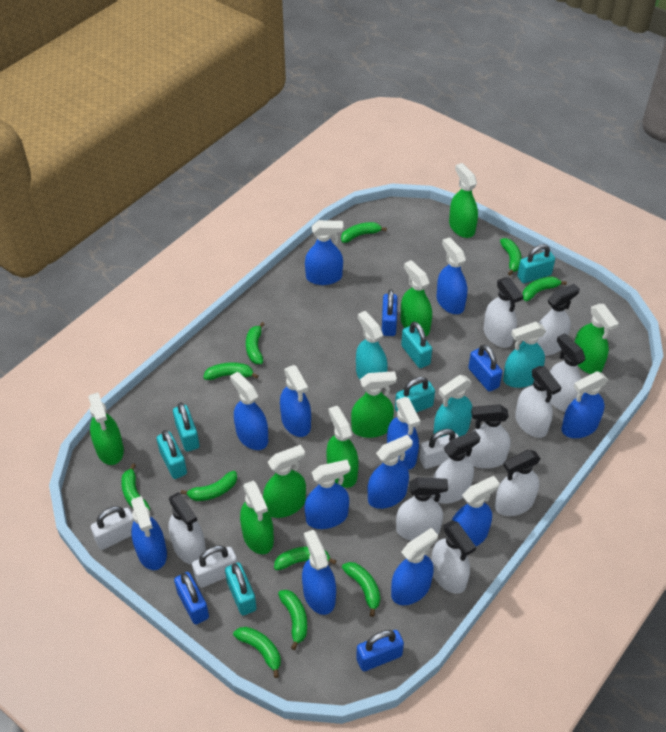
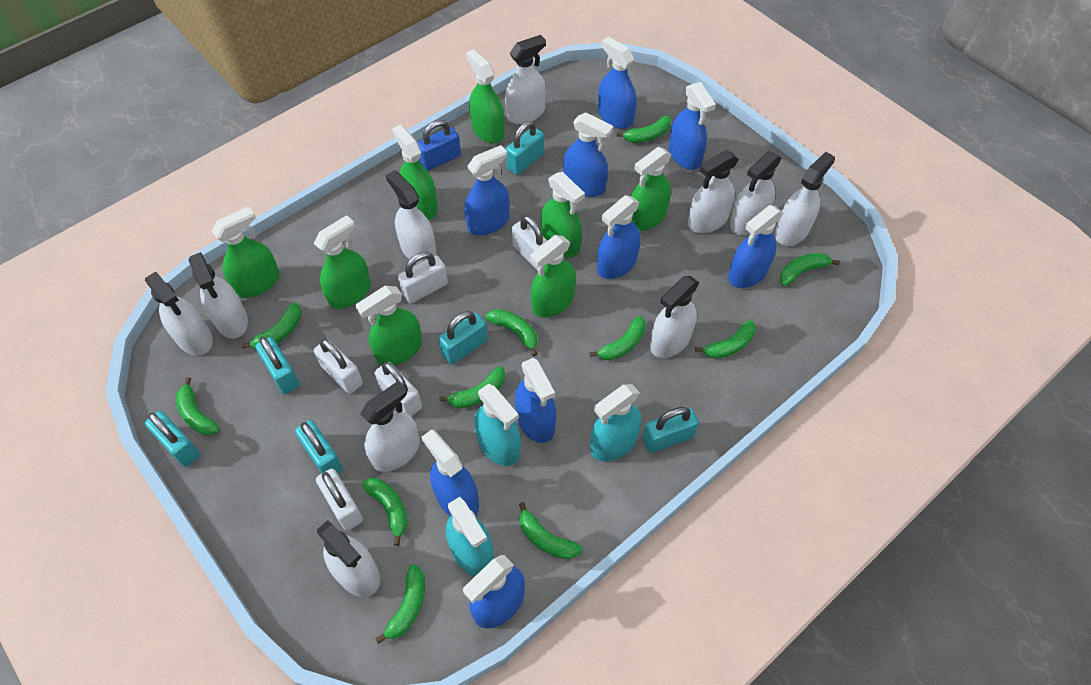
blue padlock: 4 -> 1
blue spray bottle: 12 -> 9
white padlock: 3 -> 5

